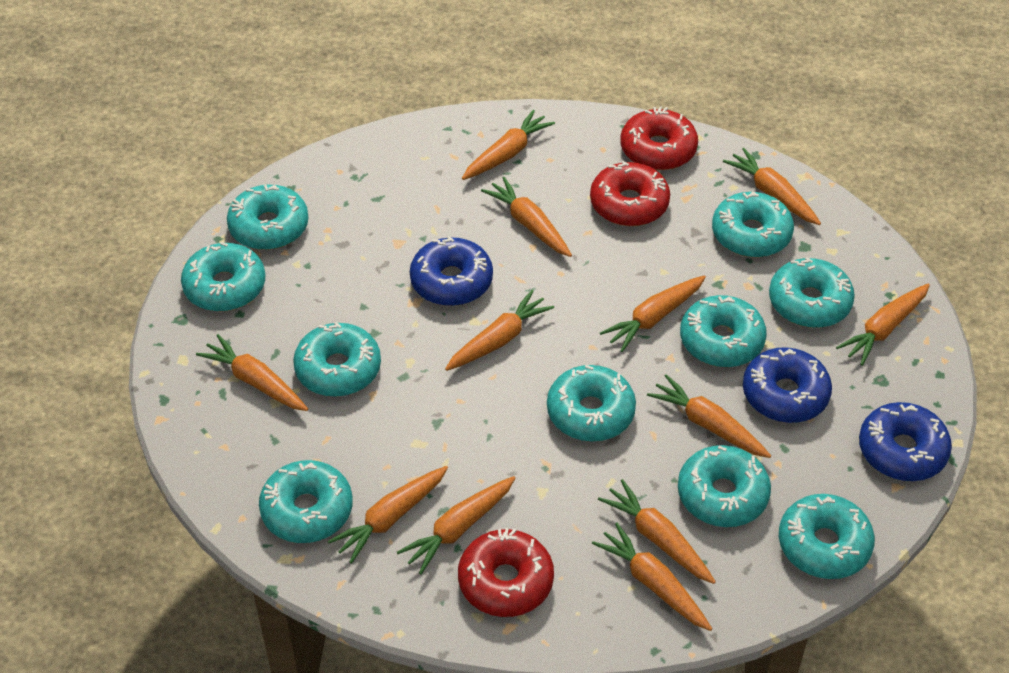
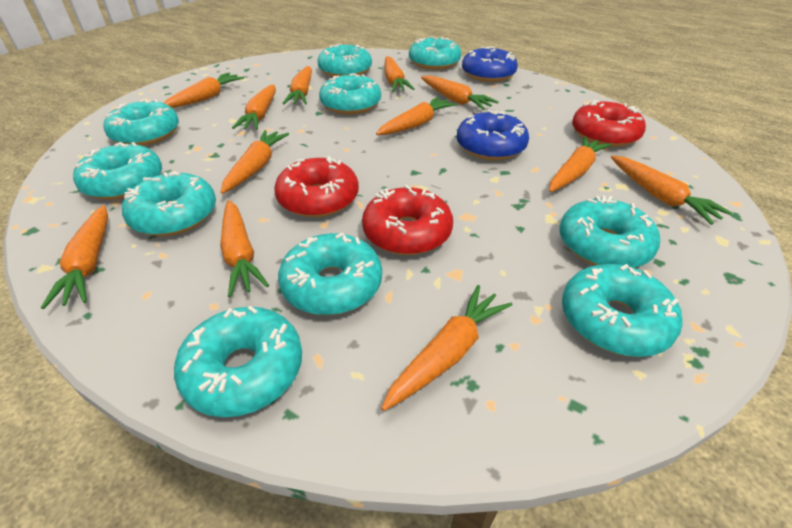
blue donut: 3 -> 2

